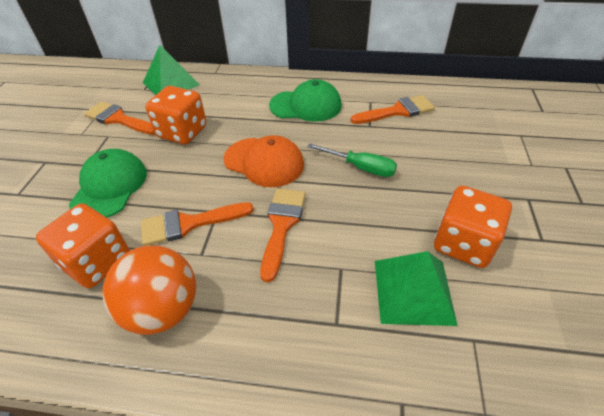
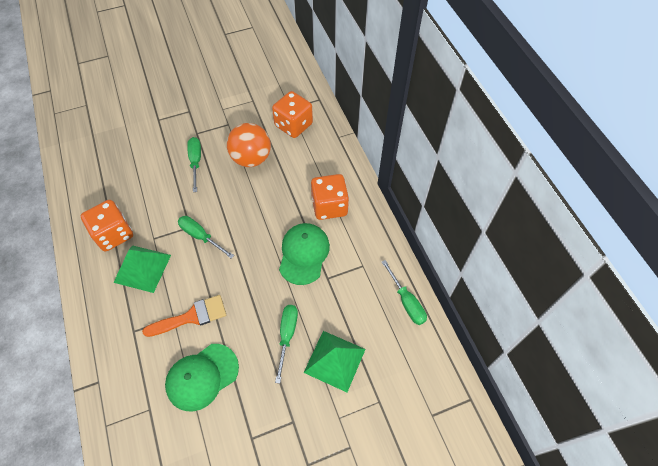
green screwdriver: 1 -> 4
orange brush: 4 -> 1
orange cap: 1 -> 0

